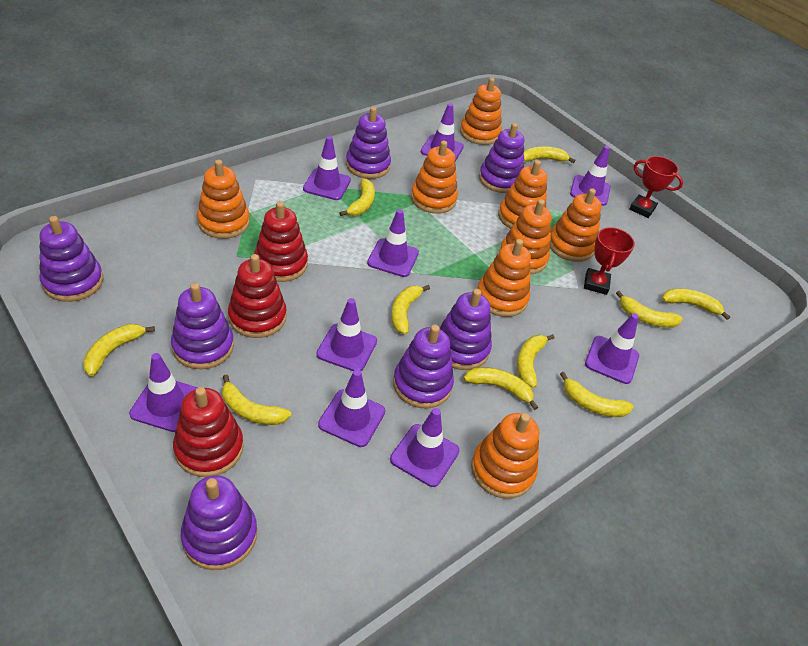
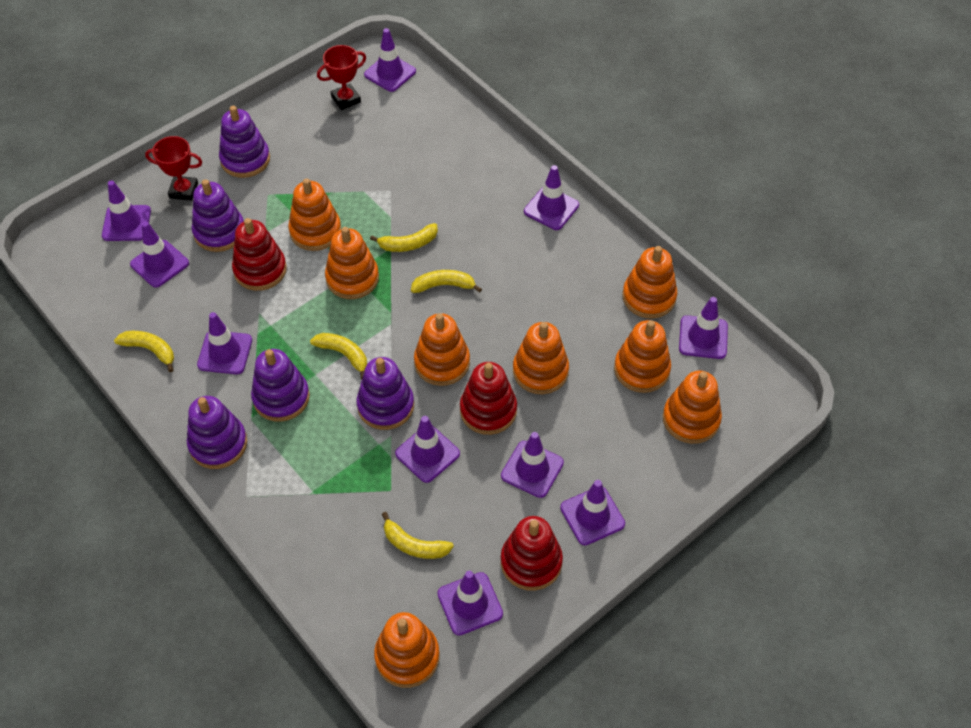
purple stacking toy: 7 -> 5
purple traffic cone: 9 -> 10
yellow banana: 10 -> 5

